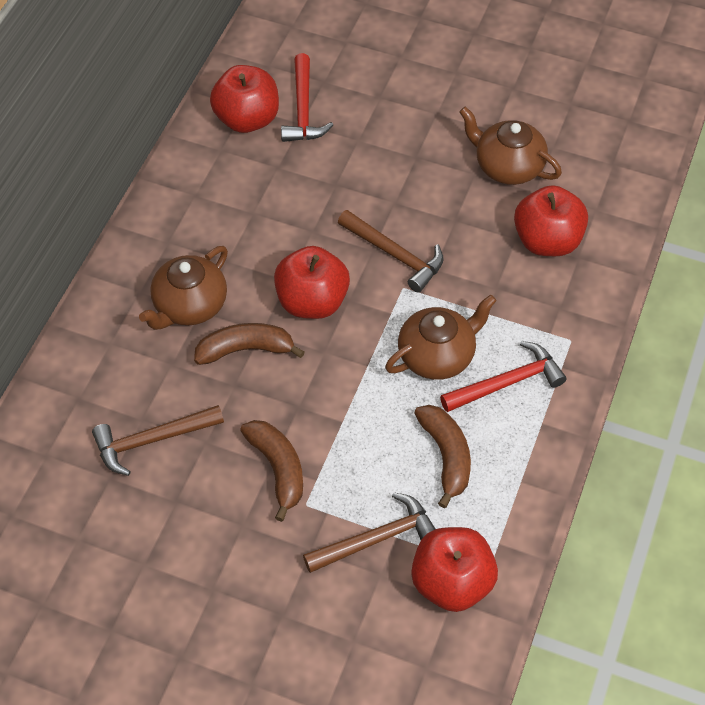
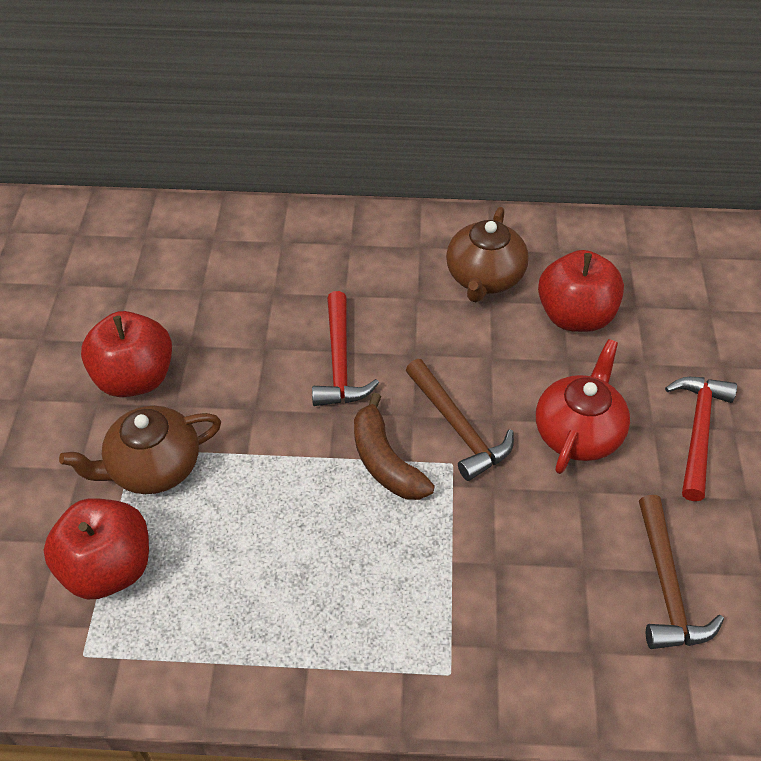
brown banana: 3 -> 1
brown hammer: 3 -> 2
brown teapot: 3 -> 2
red apple: 4 -> 3
red teapot: 0 -> 1

